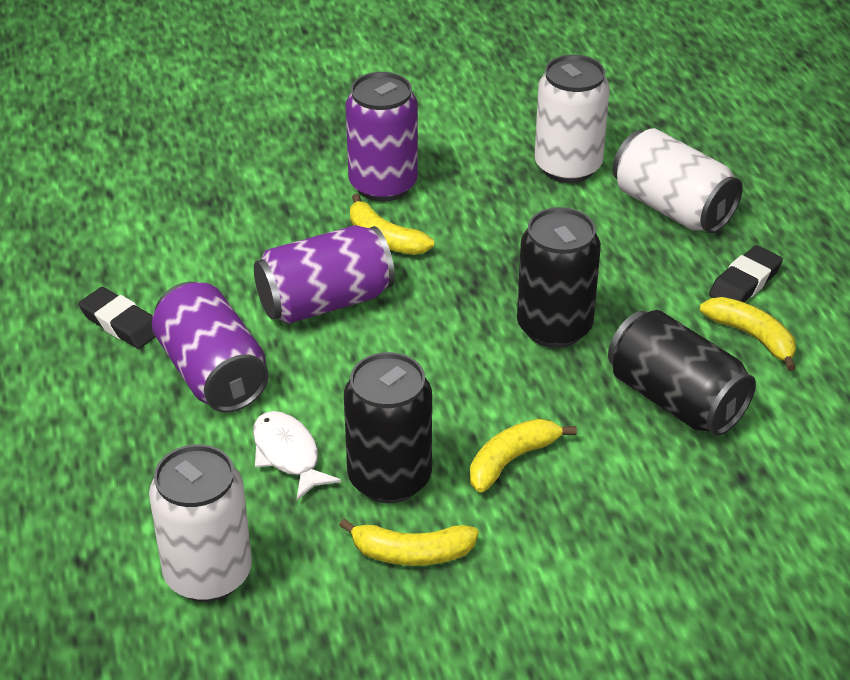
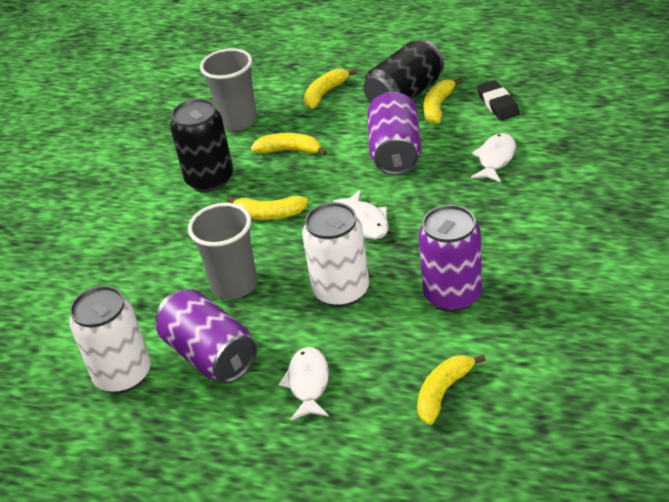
black can: 3 -> 2
black eraser: 2 -> 1
grey cup: 0 -> 2
white can: 3 -> 2
white fish: 1 -> 3
yellow banana: 4 -> 5

